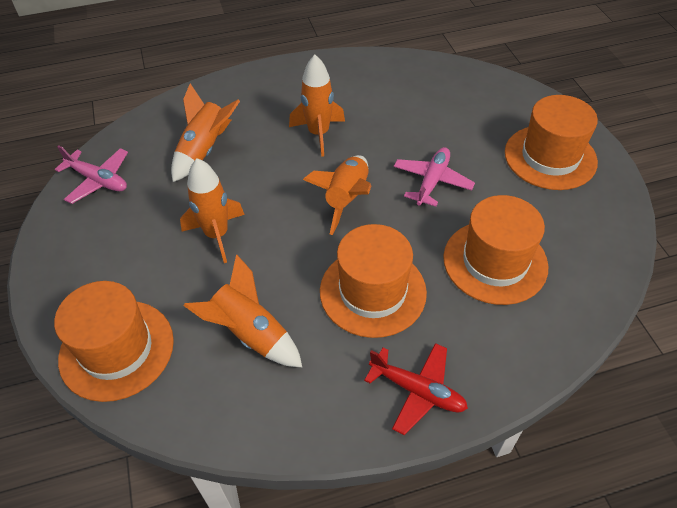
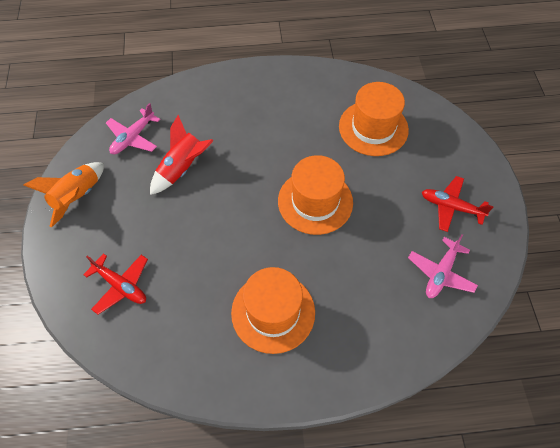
orange hat: 4 -> 3
orange rocket: 5 -> 1
red plane: 1 -> 2
red rocket: 0 -> 1

